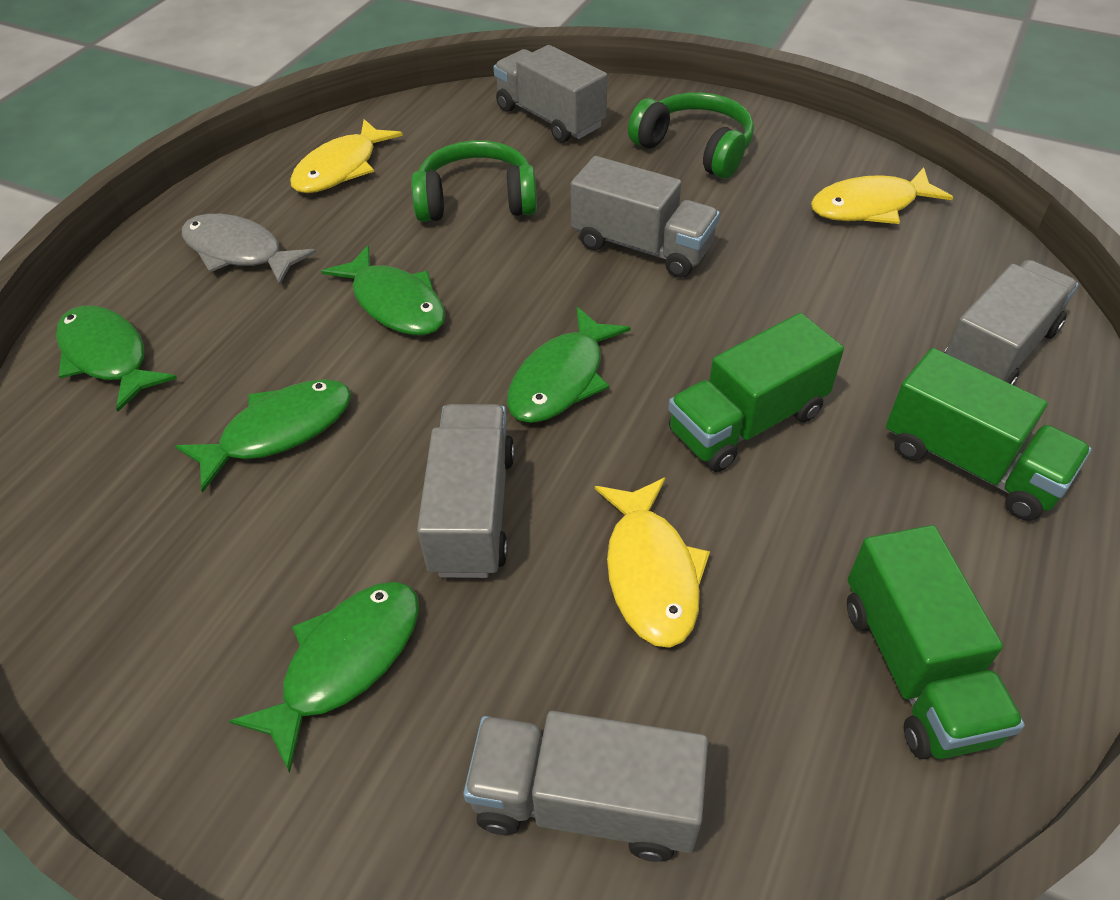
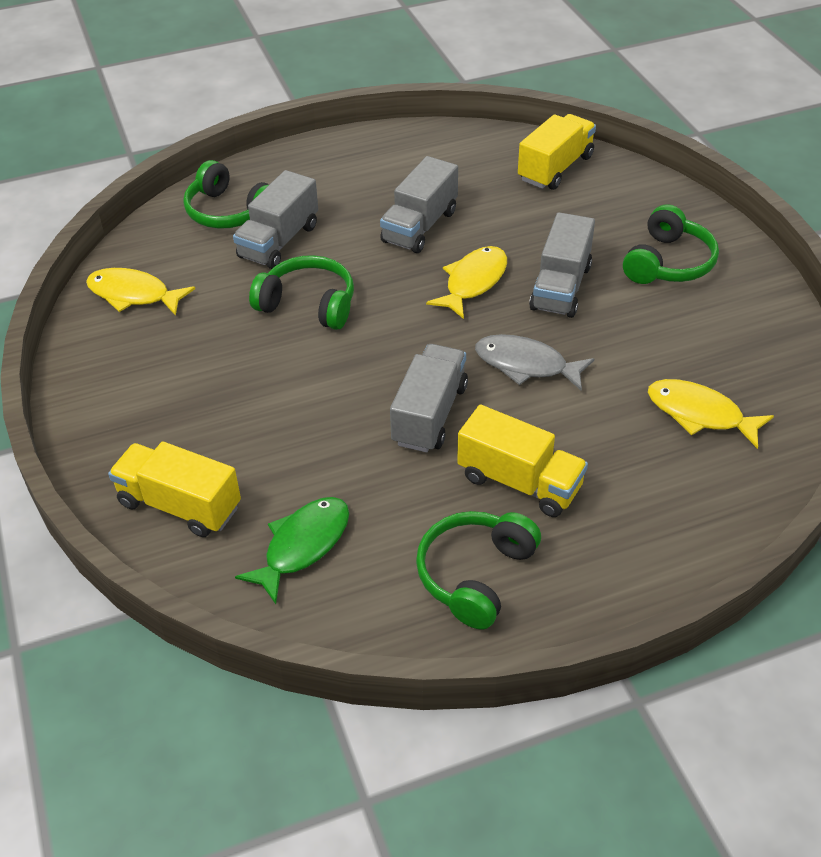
green fish: 5 -> 1
green headphones: 2 -> 4
green truck: 3 -> 0
grey truck: 5 -> 4
yellow truck: 0 -> 3

